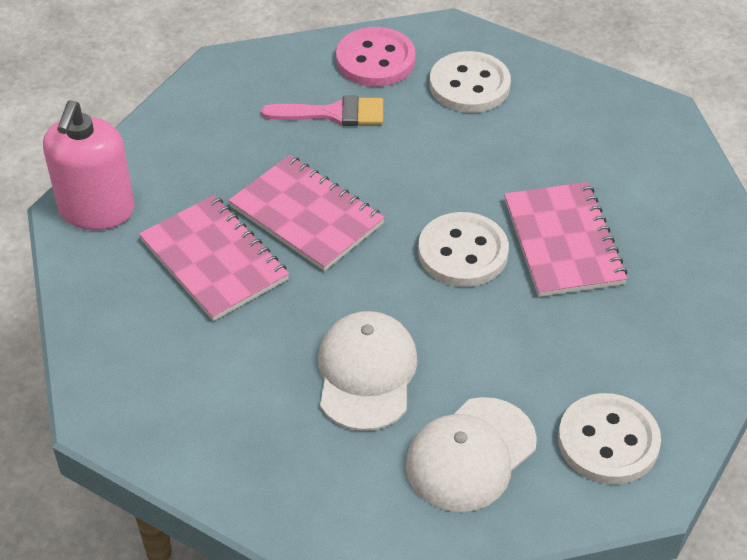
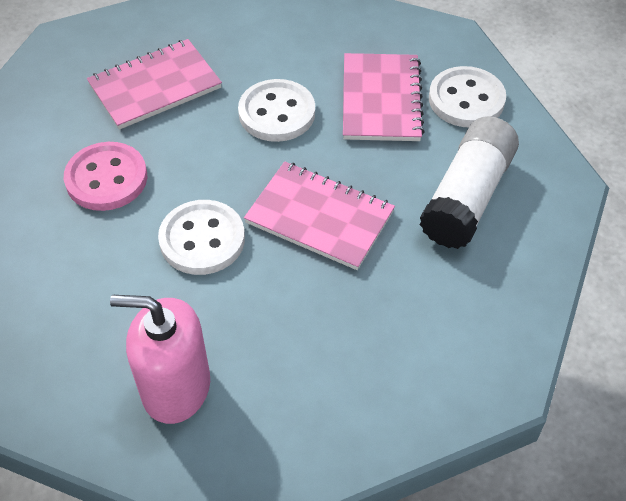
pink brush: 1 -> 0
white cap: 2 -> 0
white glue stick: 0 -> 1

